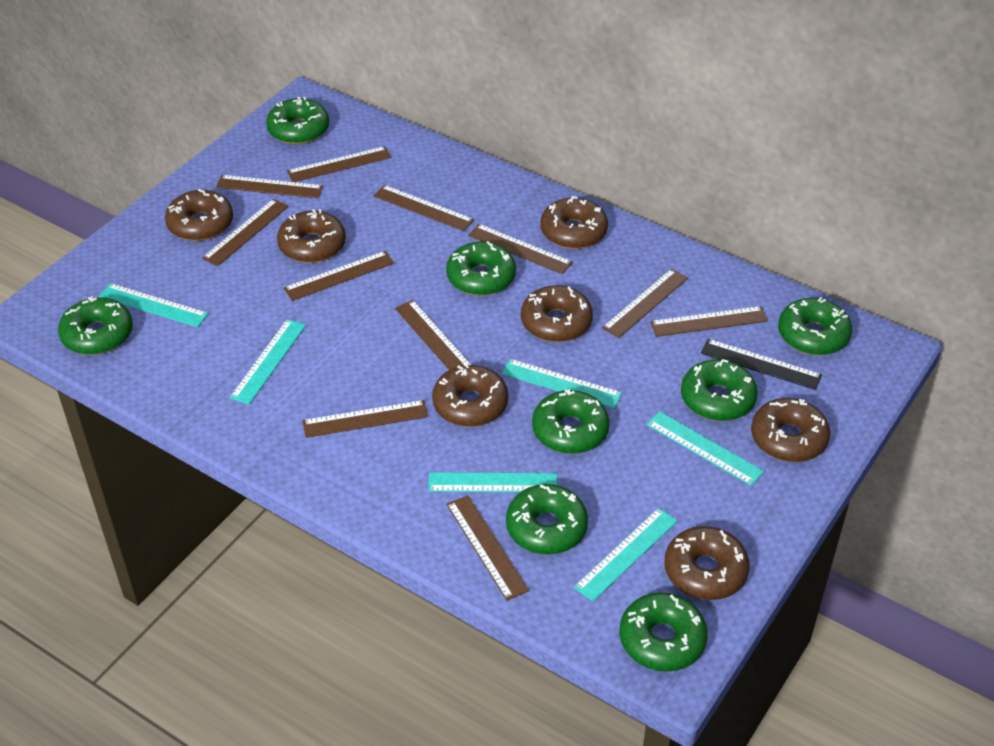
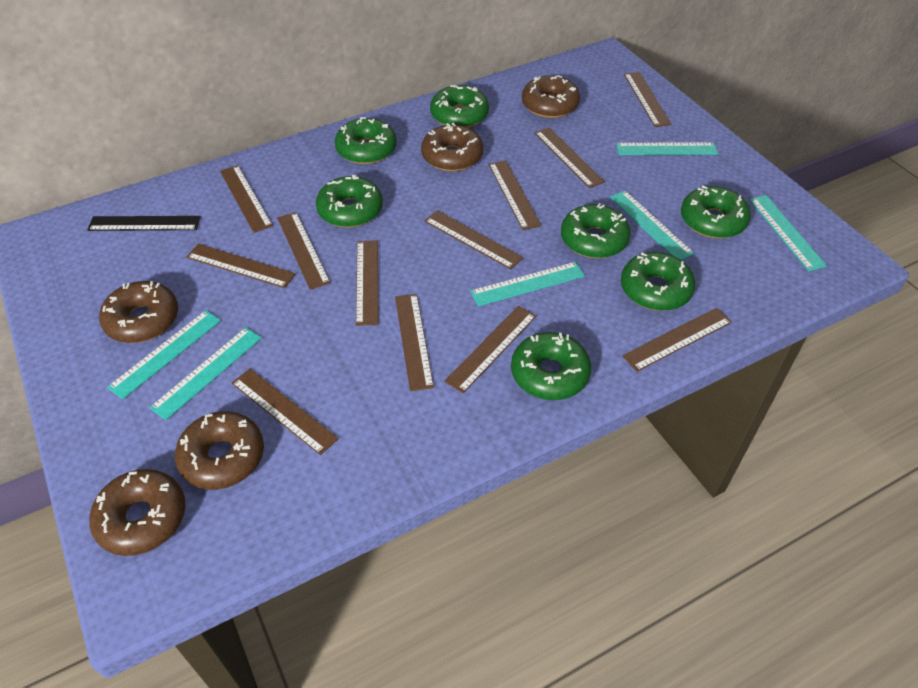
brown donut: 7 -> 5
brown ruler: 11 -> 12
green donut: 8 -> 7

